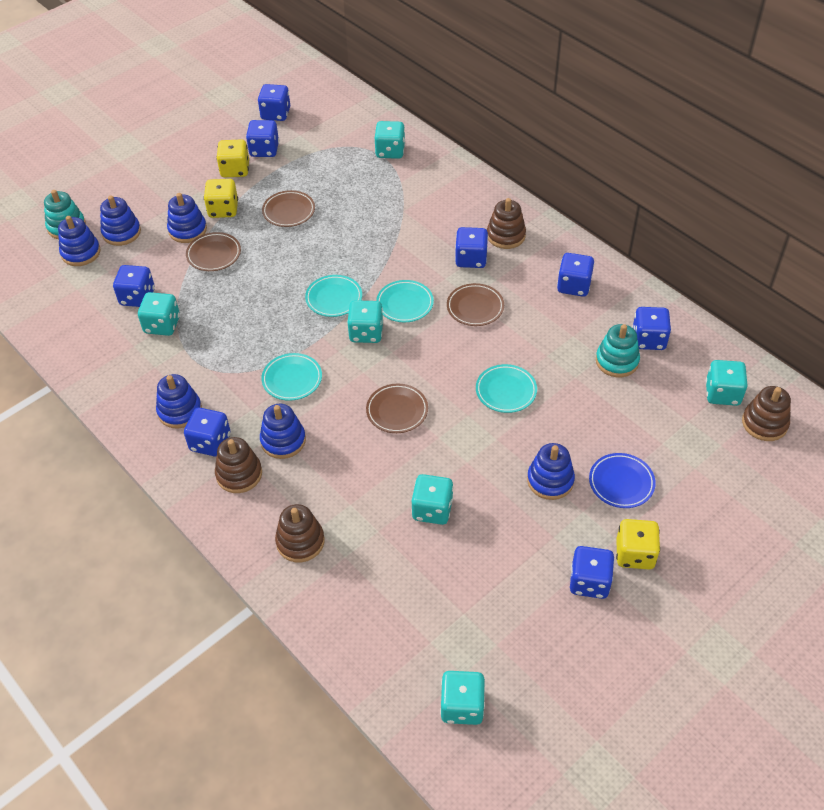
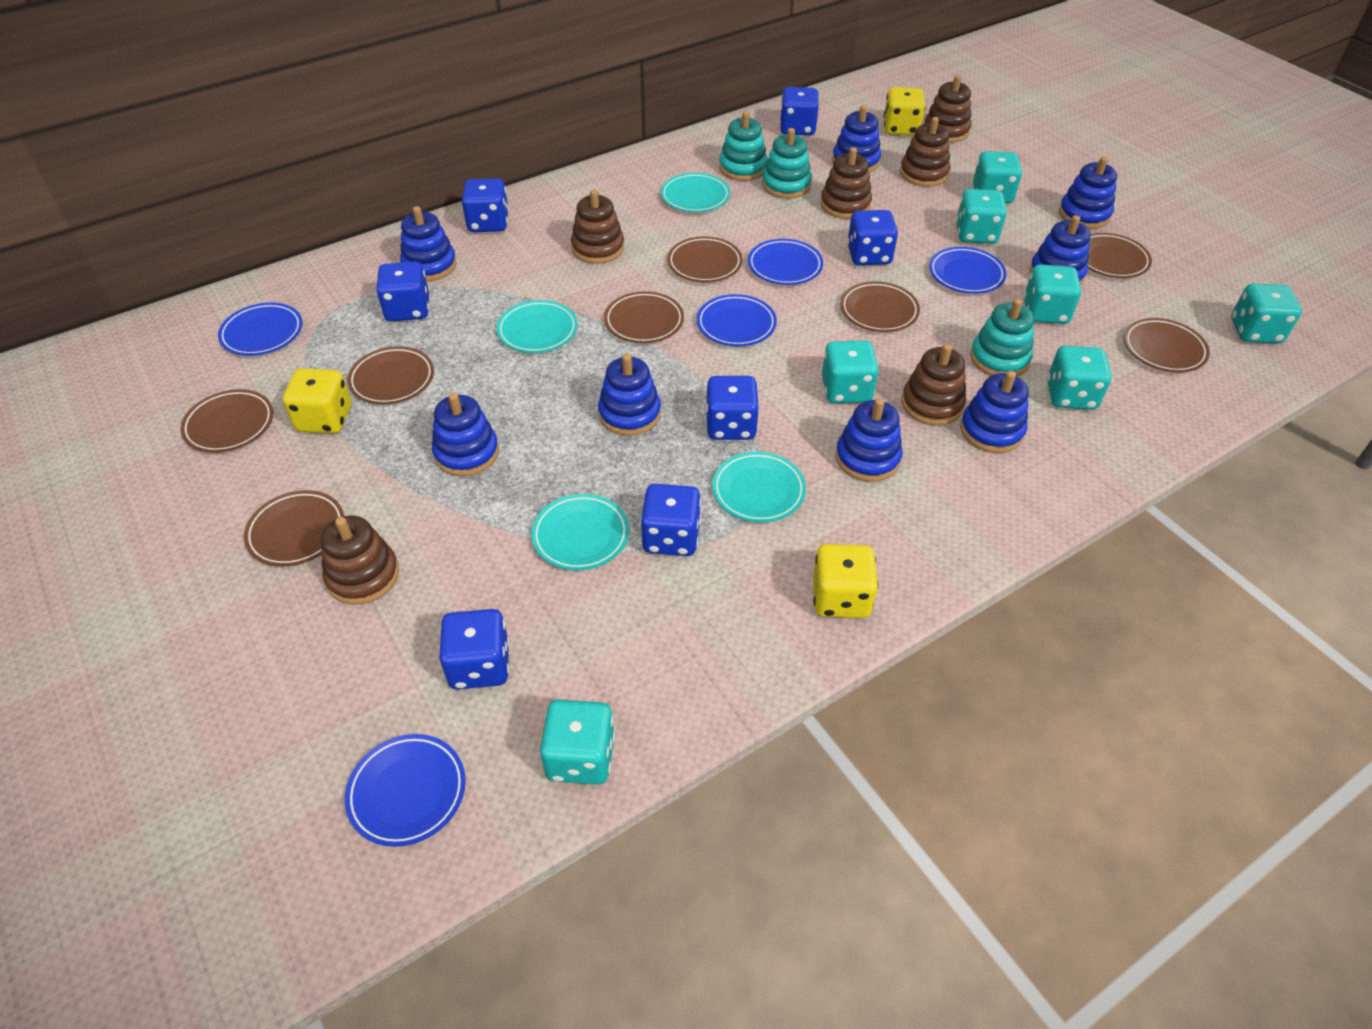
blue dice: 8 -> 7
blue plate: 1 -> 5
blue stacking toy: 6 -> 8
brown plate: 4 -> 8
brown stacking toy: 4 -> 6
turquoise dice: 6 -> 7
turquoise stacking toy: 2 -> 3

